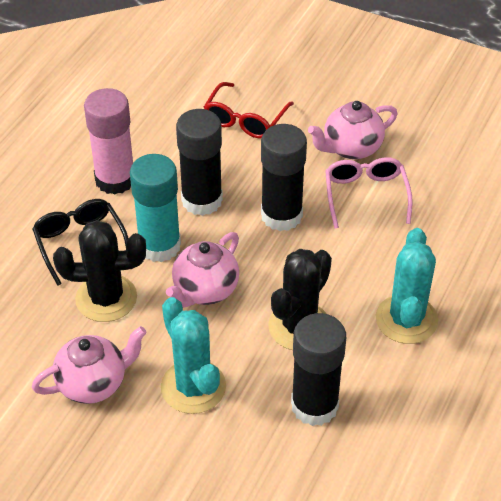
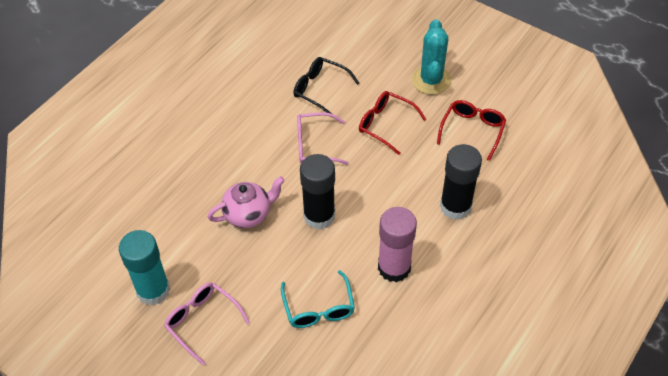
black cactus: 2 -> 0
black glue stick: 3 -> 2
pink glasses: 1 -> 2
pink teapot: 3 -> 1
red glasses: 1 -> 2
turquoise cactus: 2 -> 1
turquoise glasses: 0 -> 1

